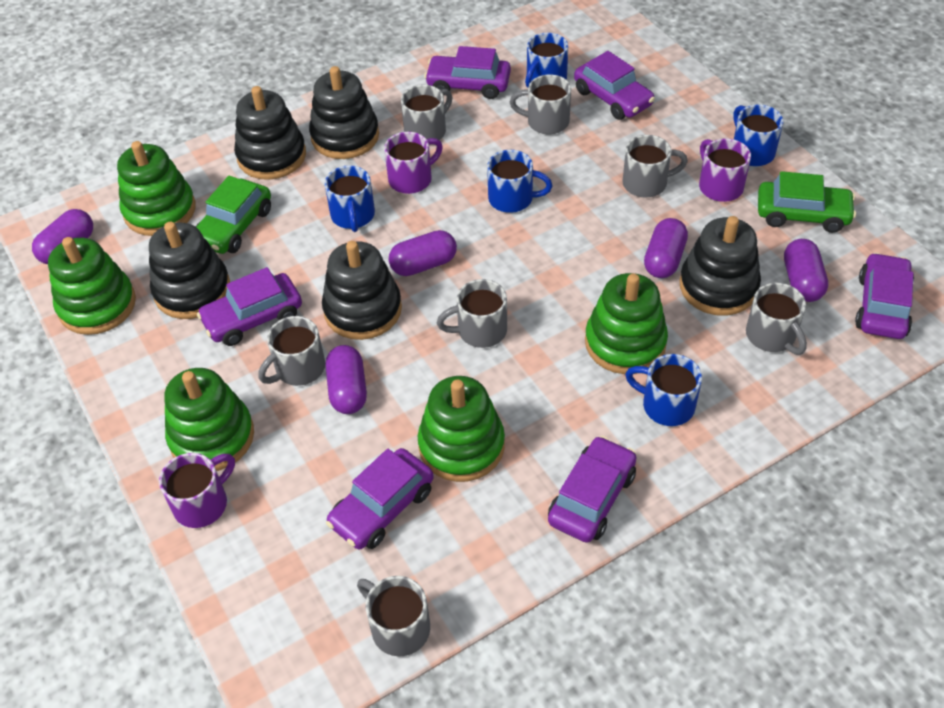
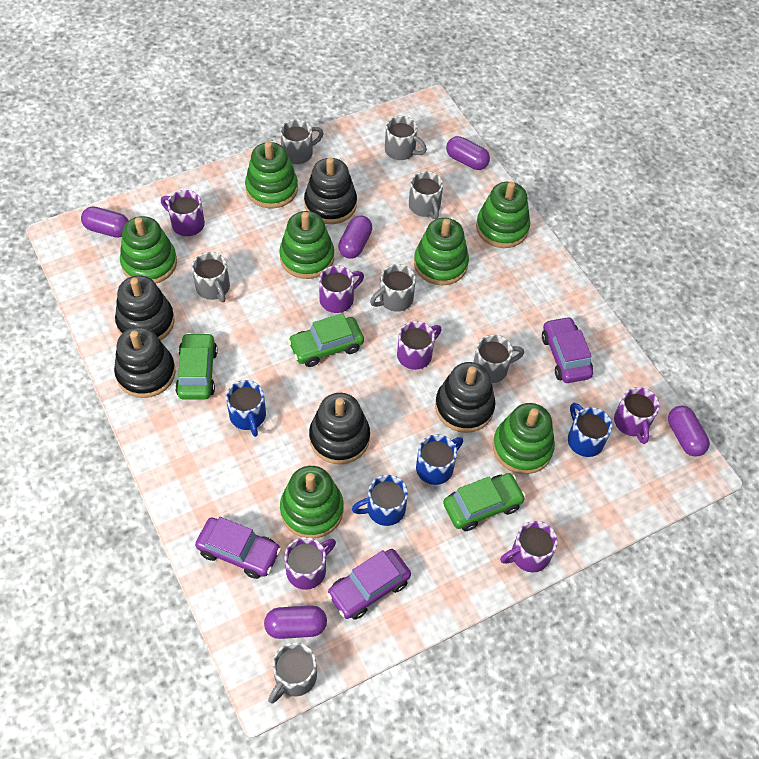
blue mug: 5 -> 4
green car: 2 -> 3
green stacking toy: 5 -> 7
purple car: 6 -> 3
purple mug: 3 -> 6

